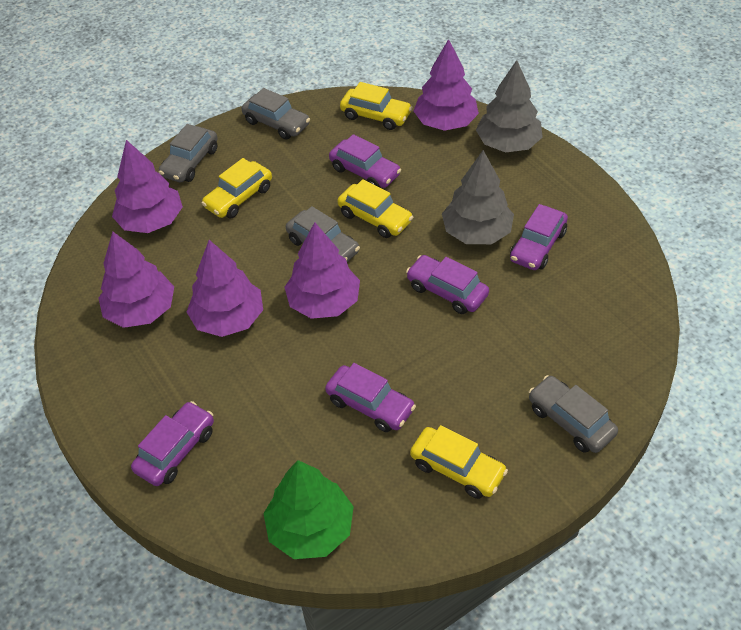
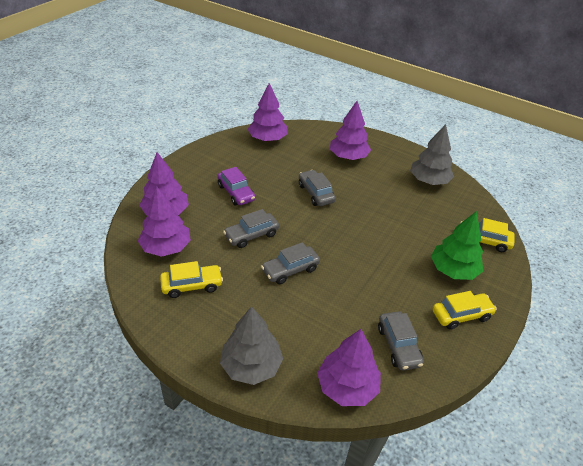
purple car: 5 -> 1
yellow car: 4 -> 3

